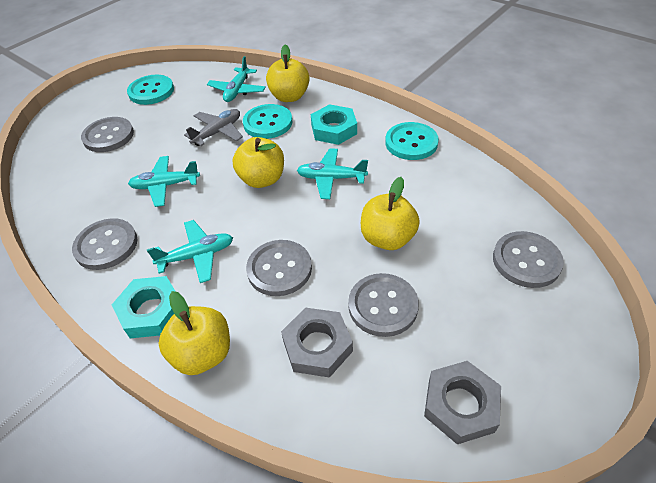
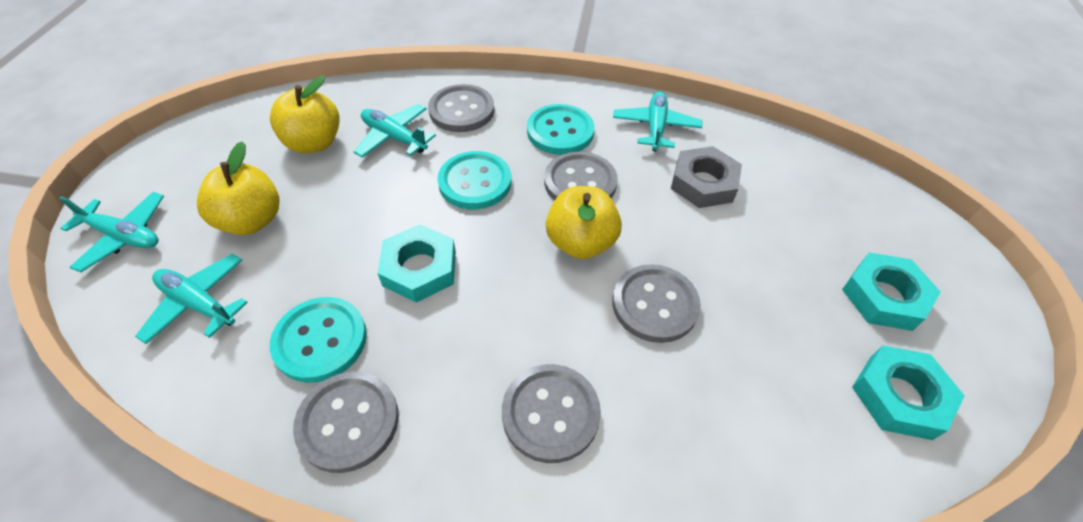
grey nut: 2 -> 1
grey plane: 1 -> 0
turquoise nut: 2 -> 3
yellow apple: 4 -> 3

